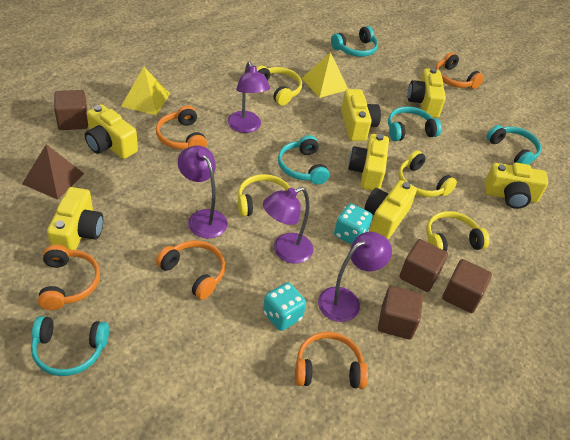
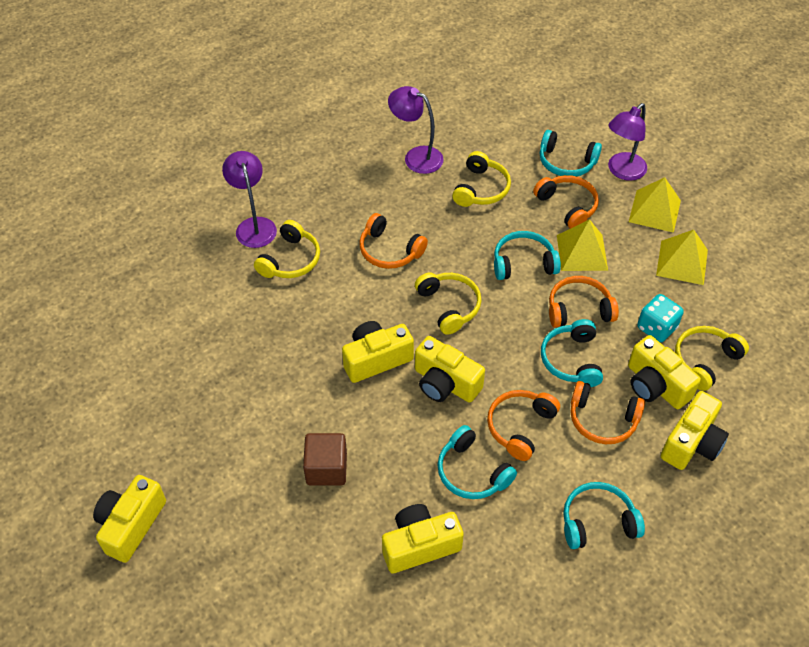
brown cube: 4 -> 1
brown pyramid: 1 -> 0
purple lamp: 4 -> 3
turquoise dice: 2 -> 1
yellow camera: 7 -> 6
yellow pyramid: 2 -> 3

